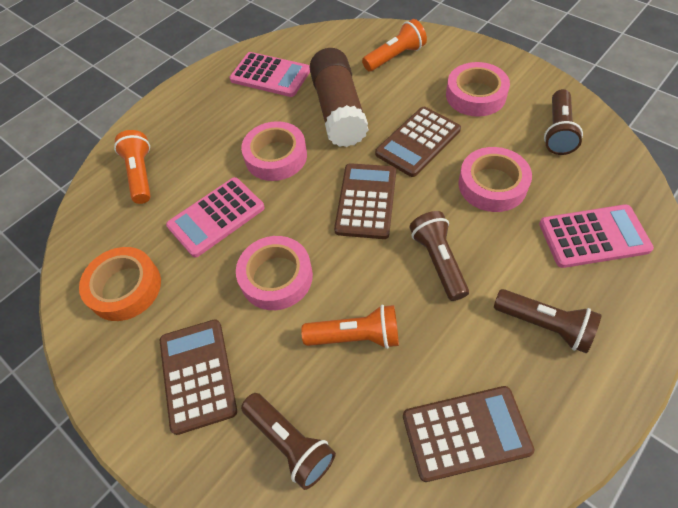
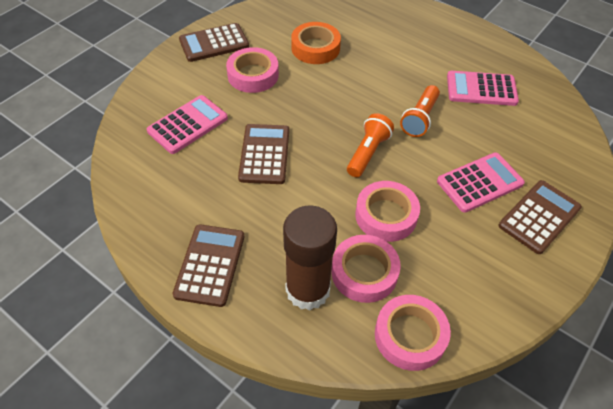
brown flashlight: 4 -> 0
orange flashlight: 3 -> 2

